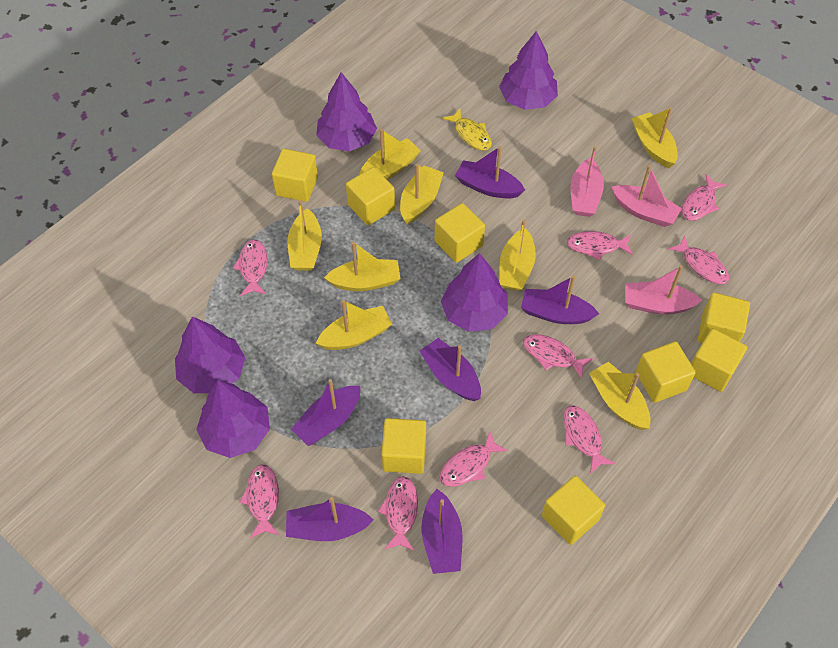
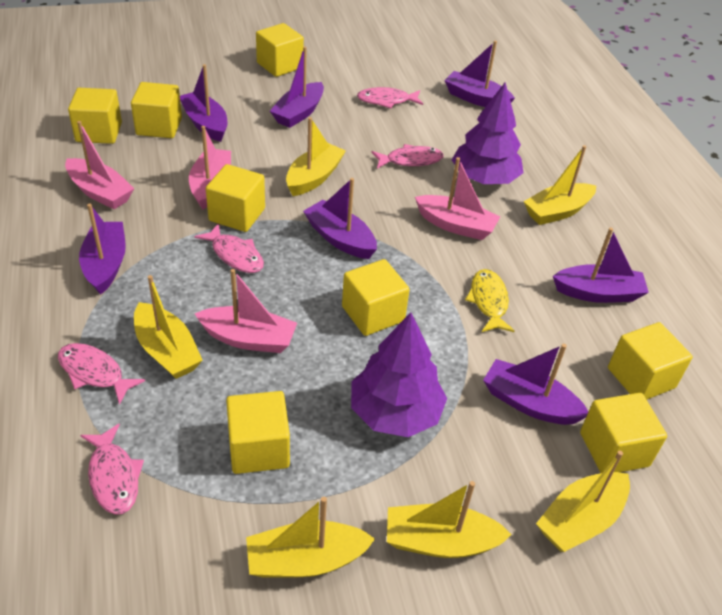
pink boat: 3 -> 4
pink fish: 9 -> 5
purple boat: 6 -> 7
purple tree: 5 -> 2
yellow boat: 8 -> 6

